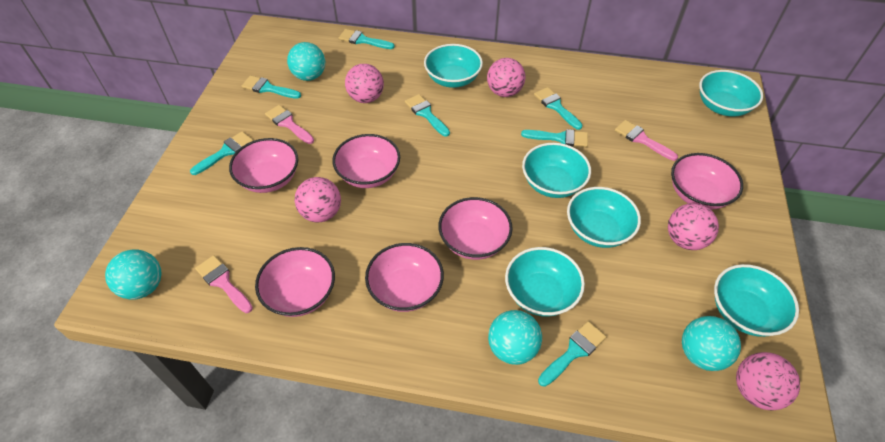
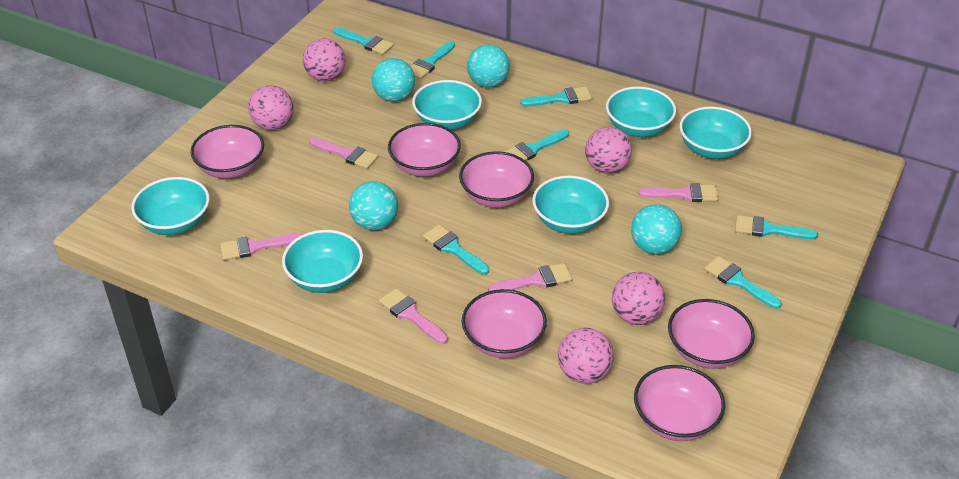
pink brush: 3 -> 5

